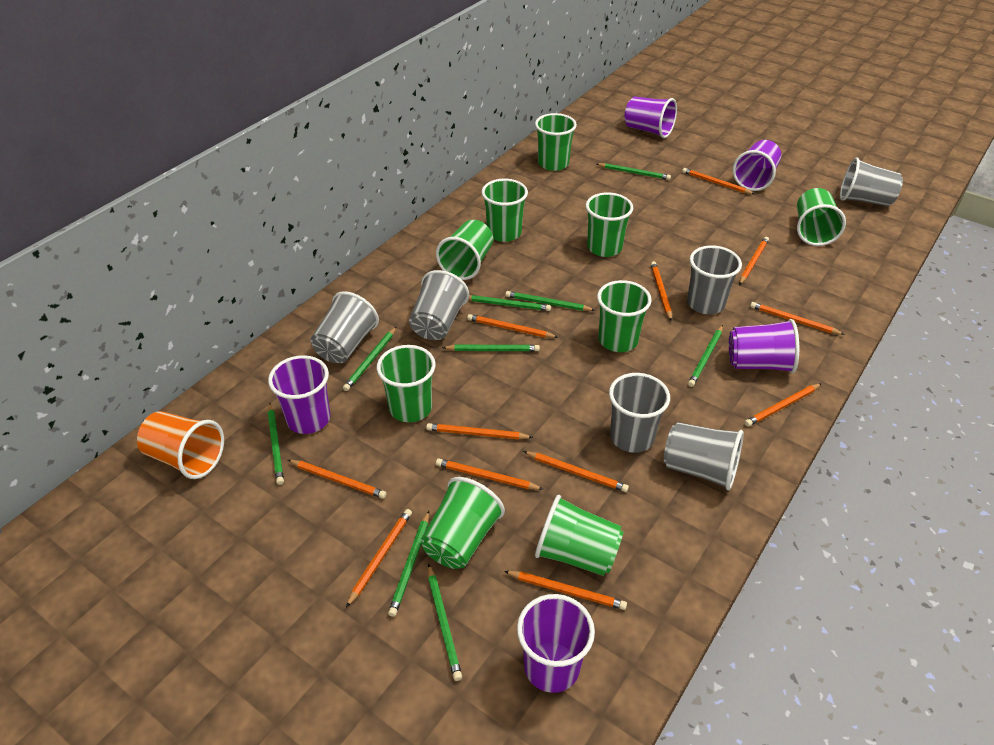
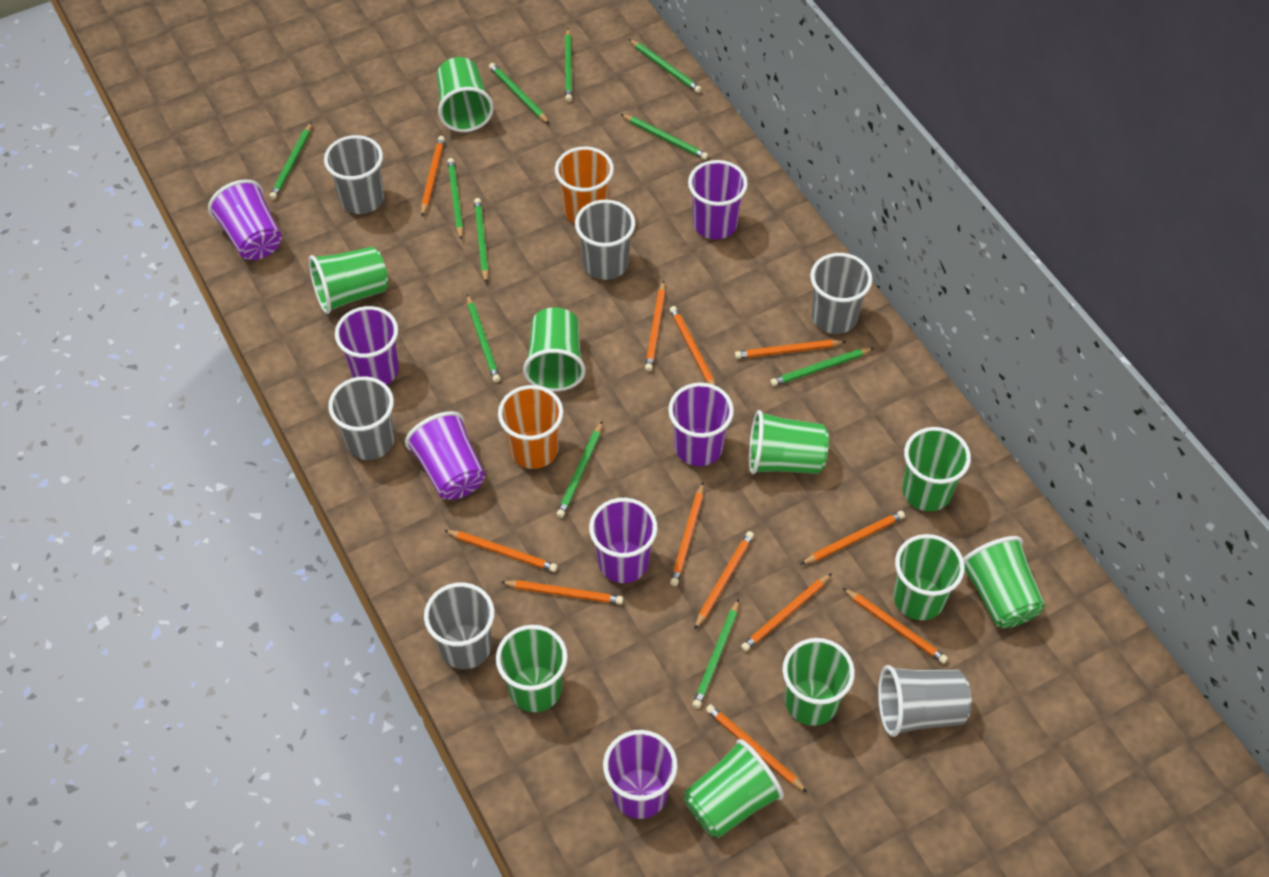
green cup: 9 -> 10
green pencil: 9 -> 11
orange cup: 1 -> 2
purple cup: 5 -> 7

